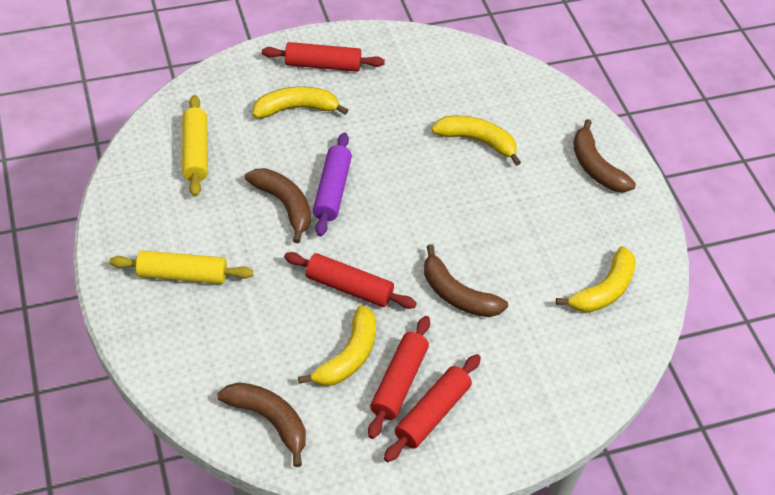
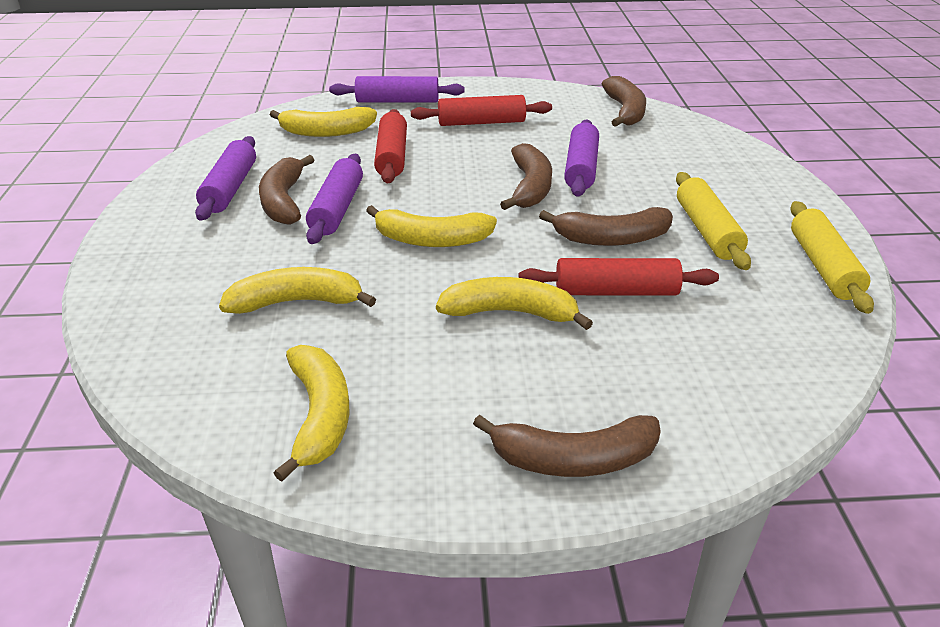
brown banana: 4 -> 5
purple rolling pin: 1 -> 4
red rolling pin: 4 -> 3
yellow banana: 4 -> 5

